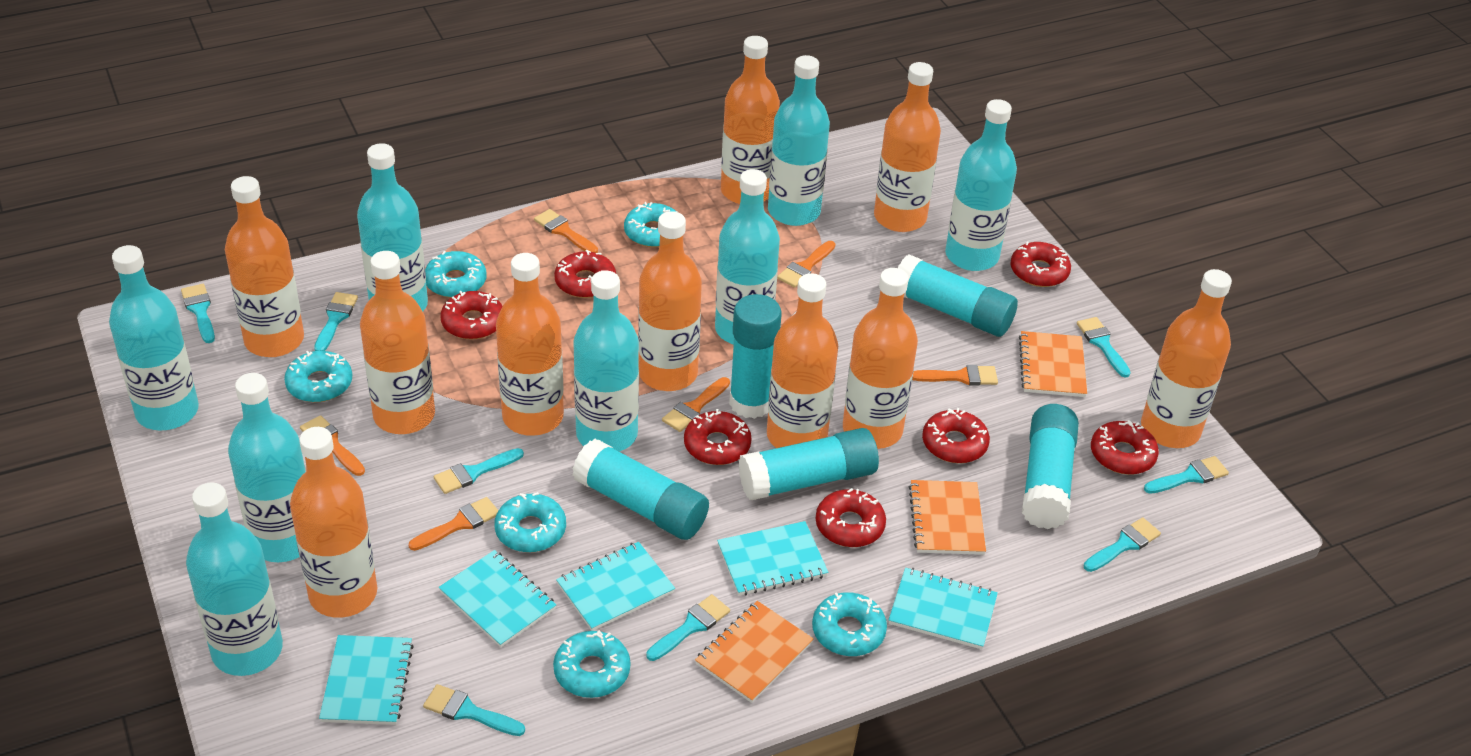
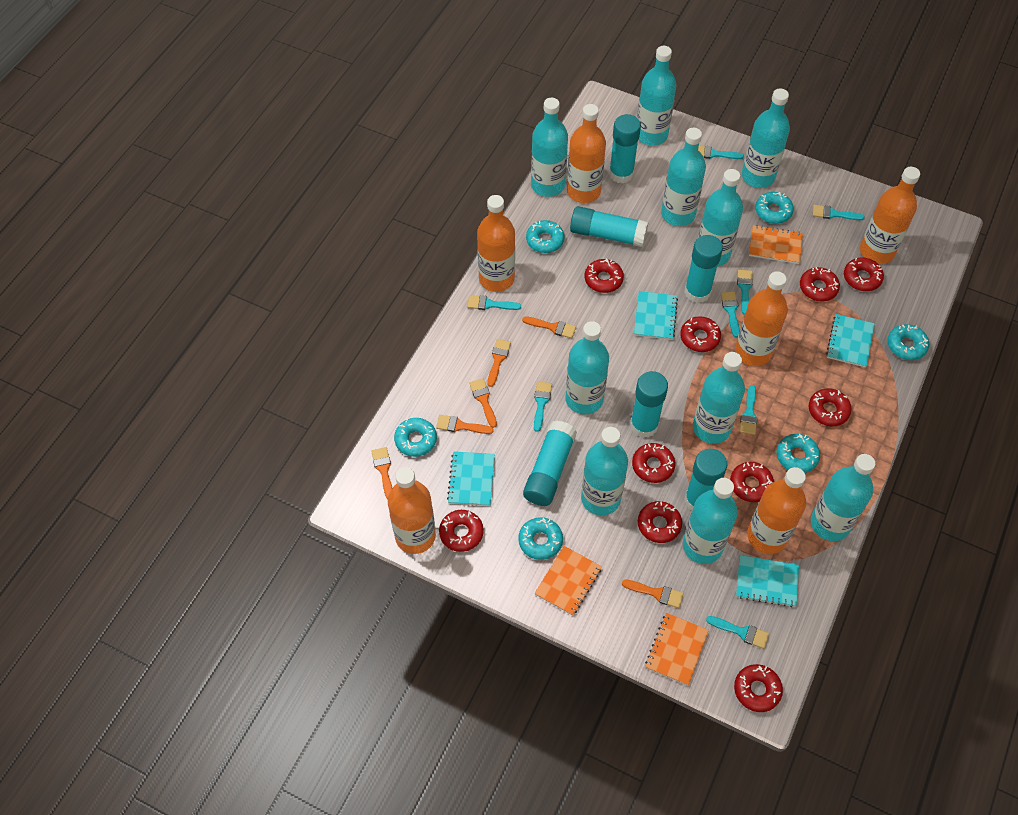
orange bottle: 10 -> 6
red donut: 7 -> 10
turquoise bottle: 8 -> 10
turquoise glue stick: 5 -> 6
turquoise notebook: 5 -> 4

